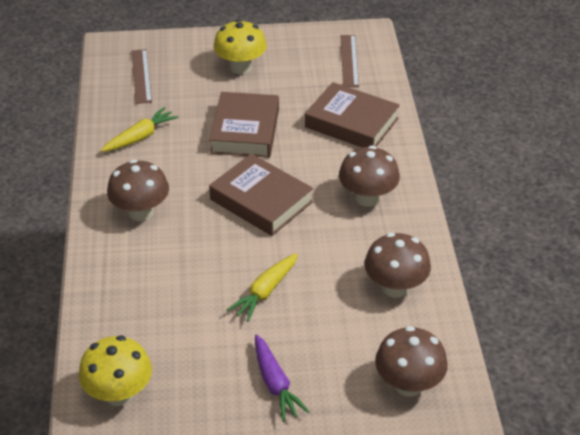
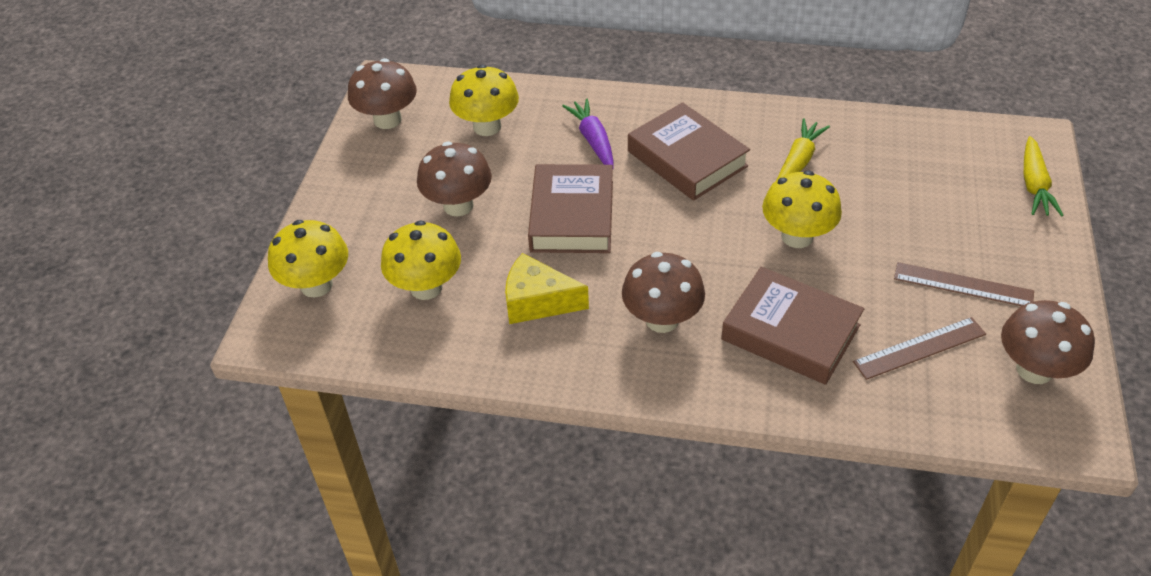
yellow cheese: 0 -> 1
yellow mushroom: 2 -> 4

